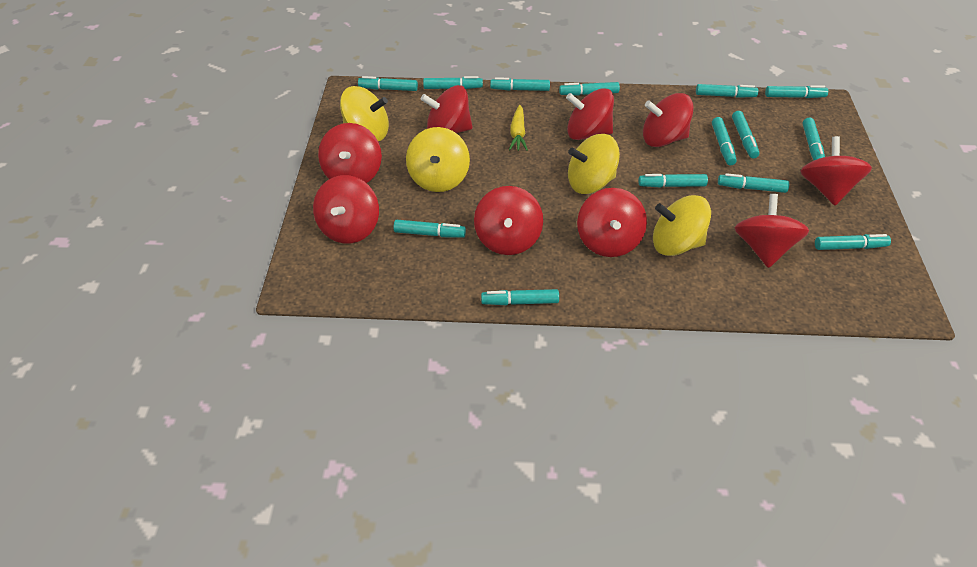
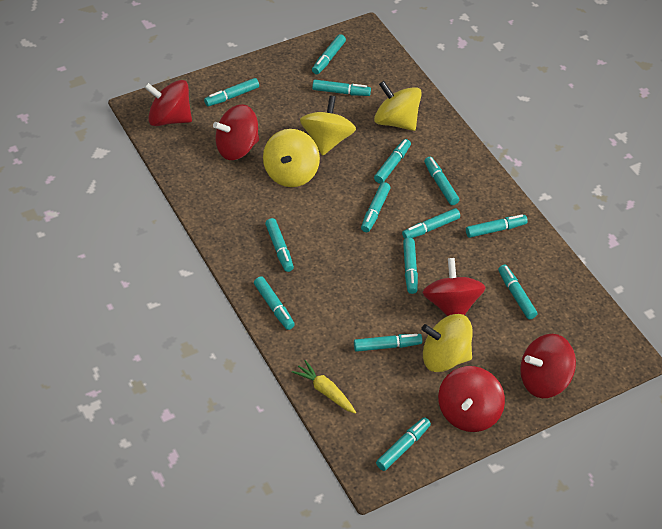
red spinning top: 9 -> 5

